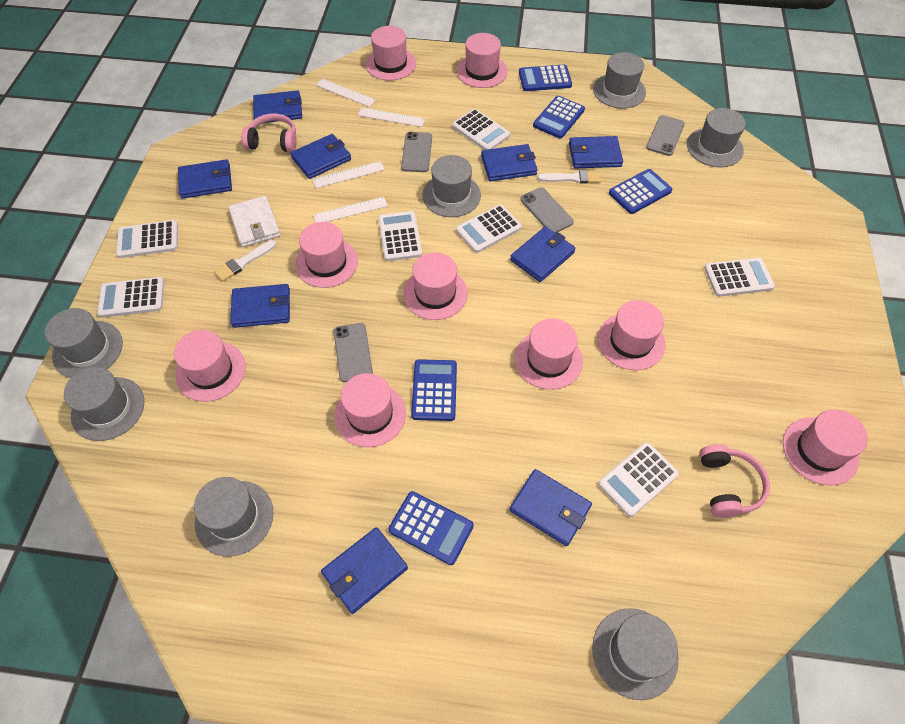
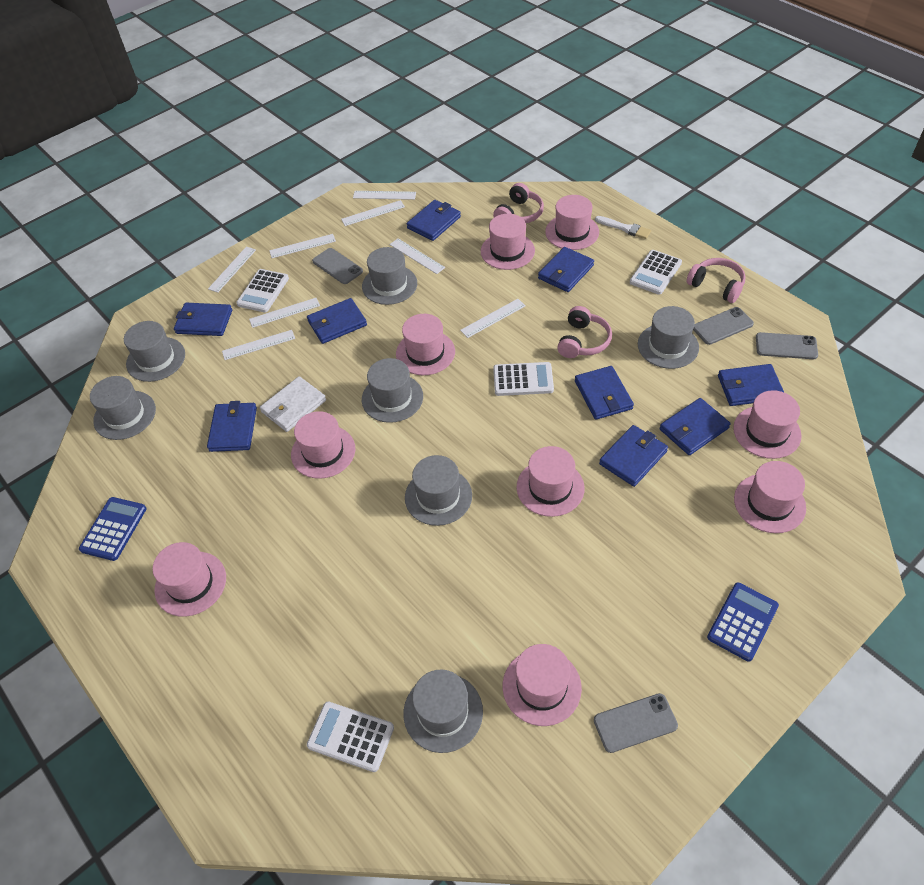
blue calculator: 5 -> 2
pink headphones: 2 -> 3
white brush: 2 -> 1
white calculator: 7 -> 4
white ruler: 4 -> 8

